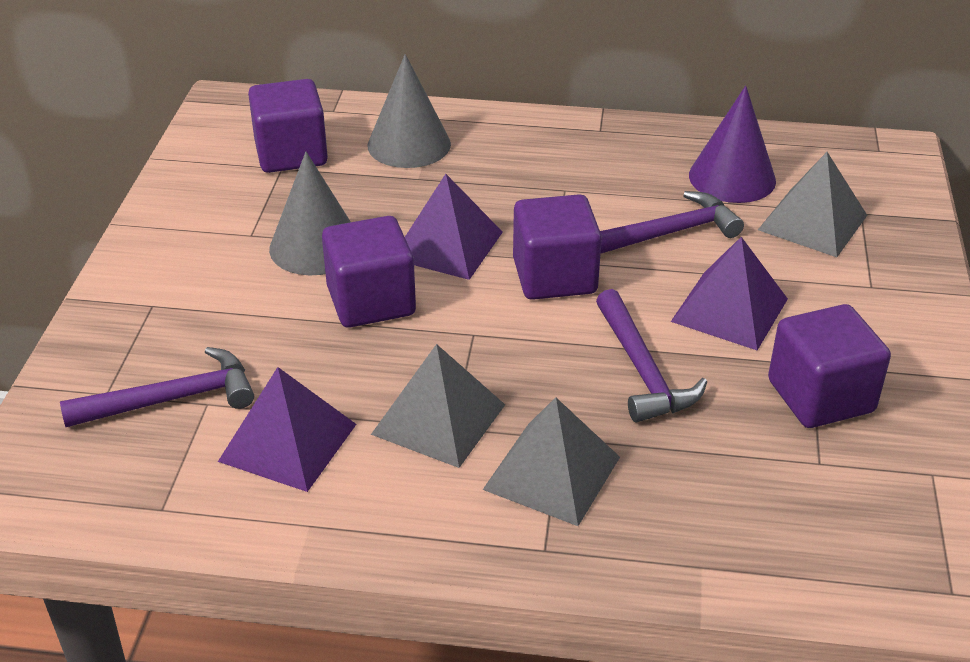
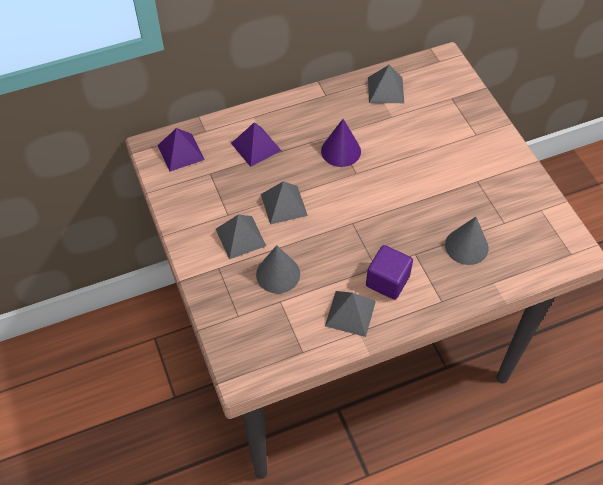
grey pyramid: 3 -> 4
purple cube: 4 -> 1
purple hammer: 3 -> 0
purple pyramid: 3 -> 2

